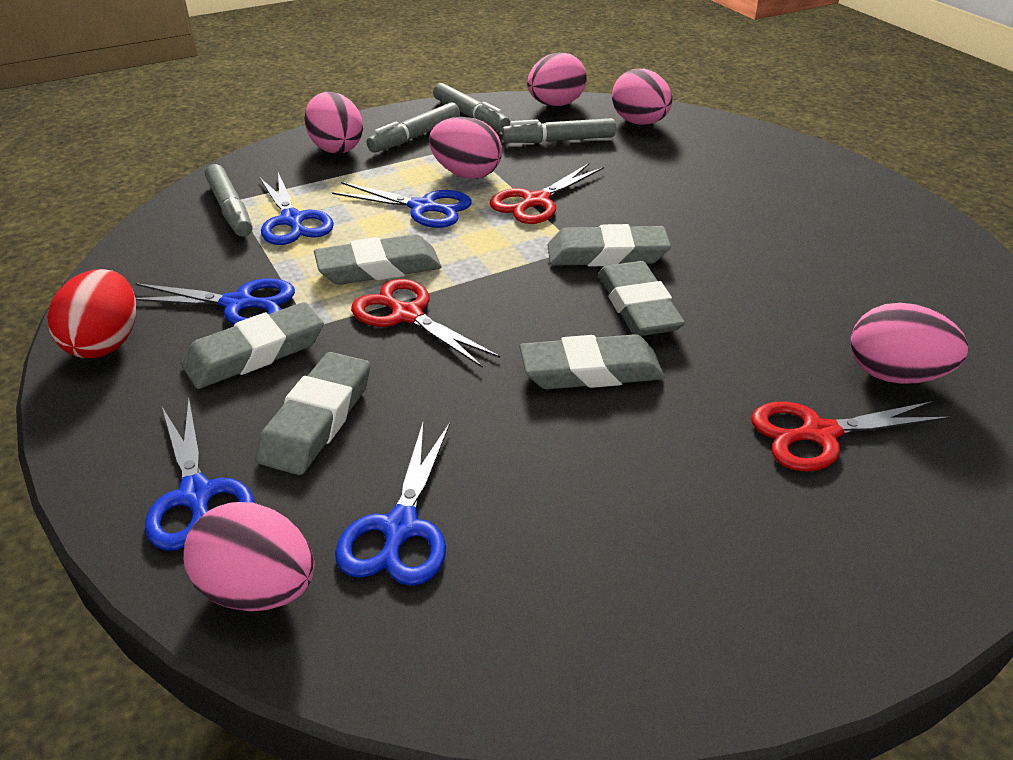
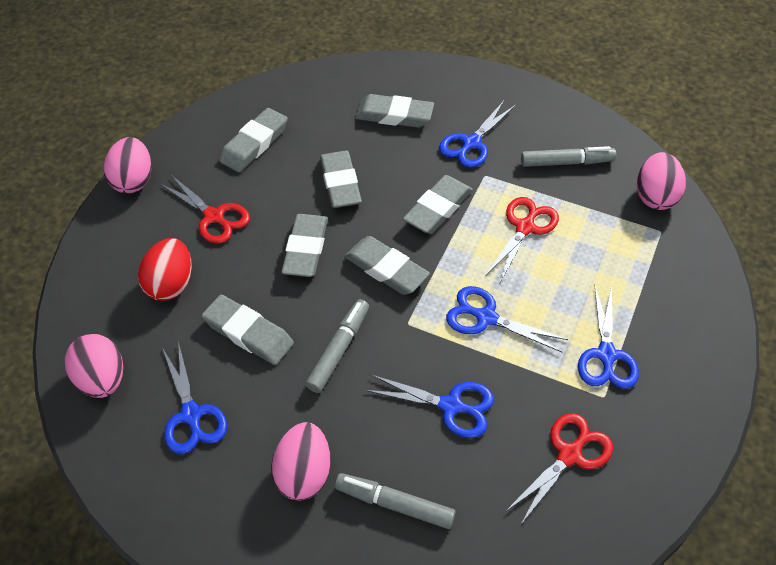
grey eraser: 6 -> 7
grey marker: 4 -> 3
pink egg: 6 -> 4

